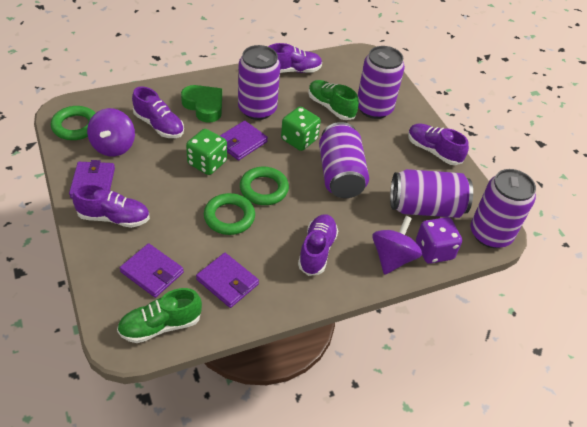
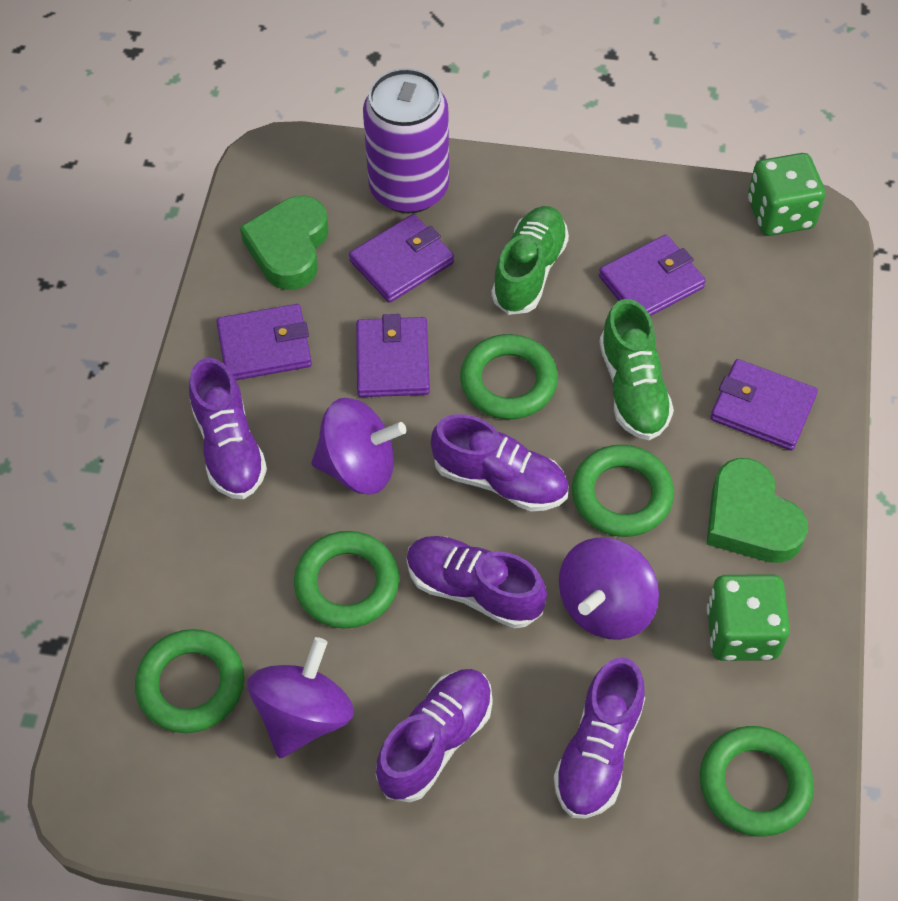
green heart: 1 -> 2
green ring: 3 -> 5
purple can: 5 -> 1
purple dice: 1 -> 0
purple spinning top: 2 -> 3
purple wallet: 4 -> 5

